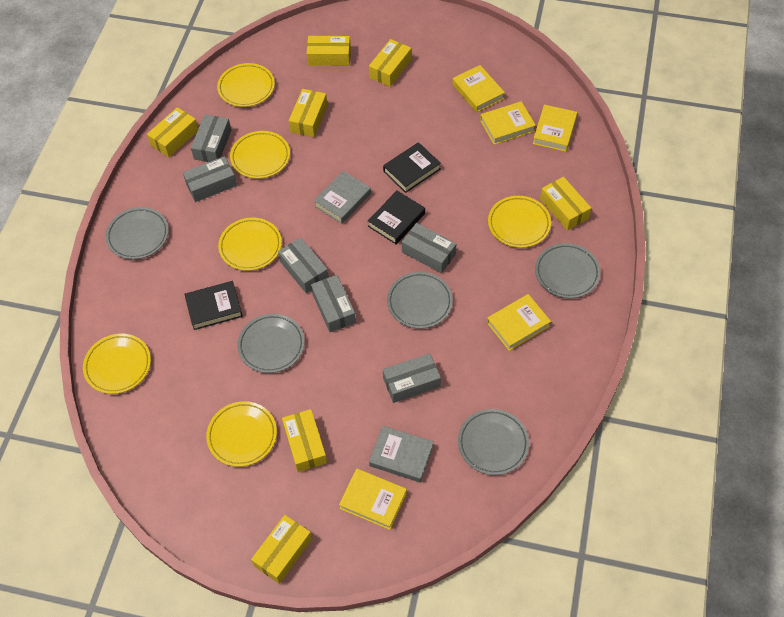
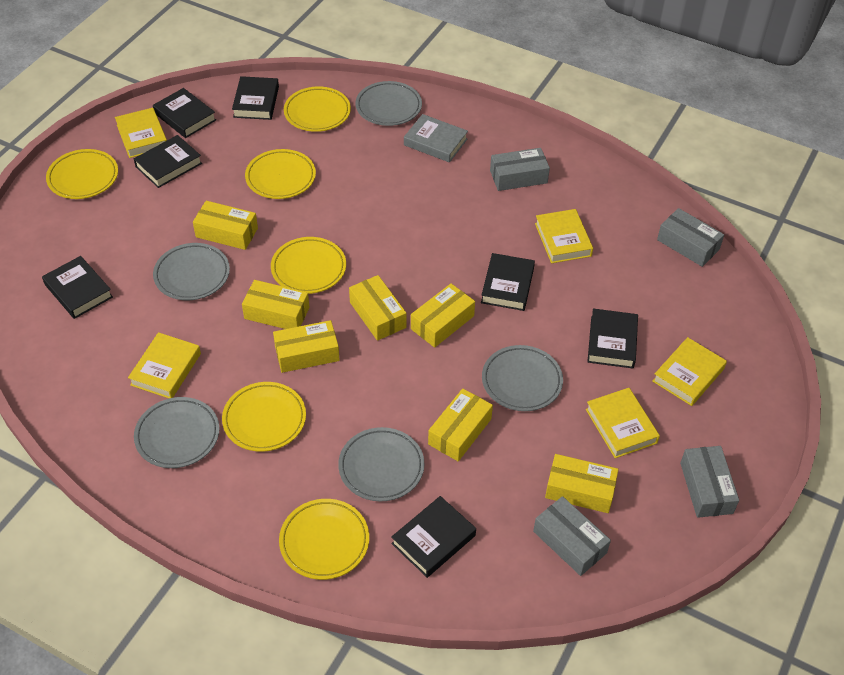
black book: 3 -> 7
grey book: 2 -> 1
grey box: 6 -> 4

